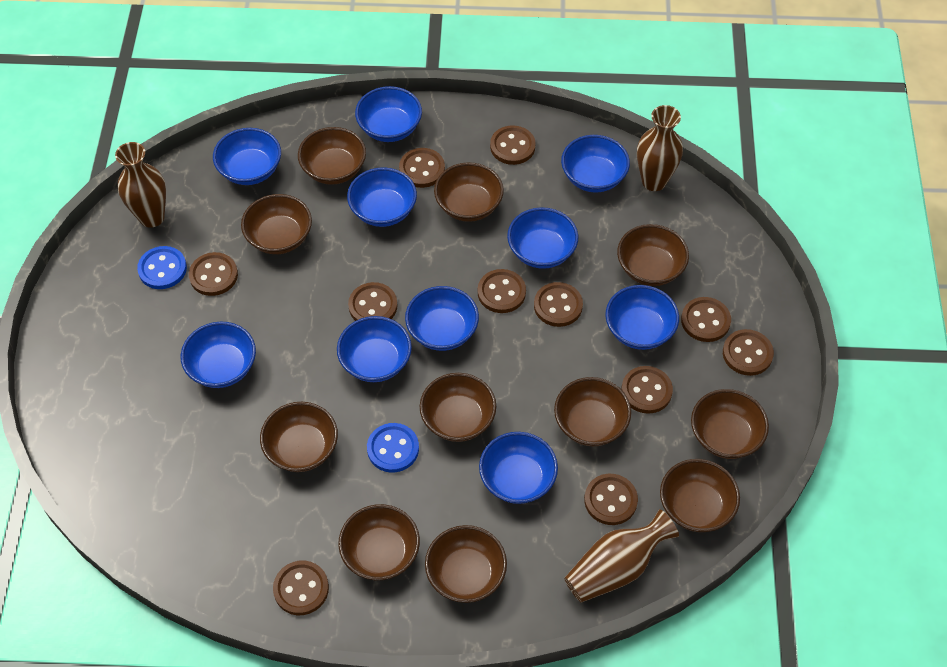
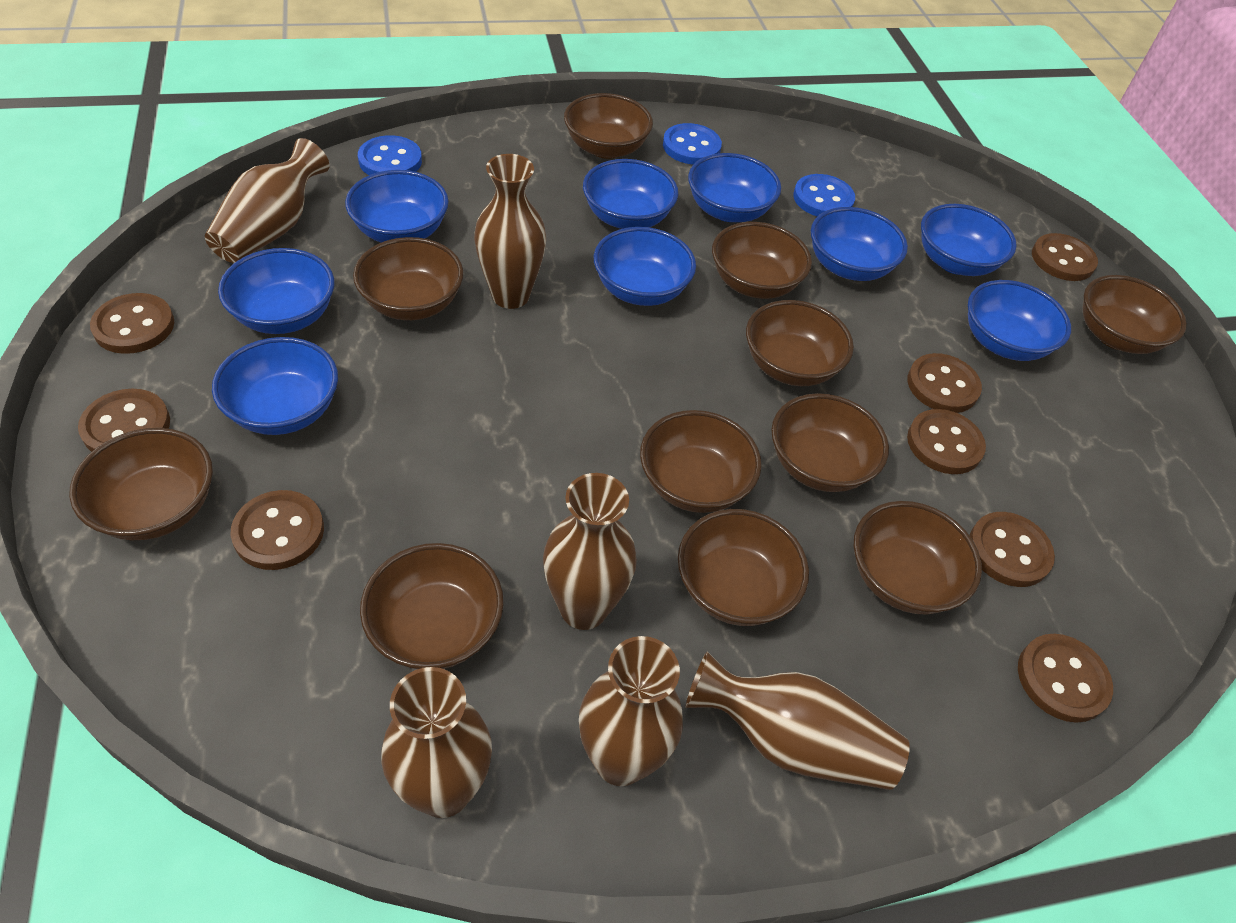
blue bowl: 10 -> 9
blue button: 2 -> 3
brown button: 11 -> 8
brown vase: 3 -> 6

